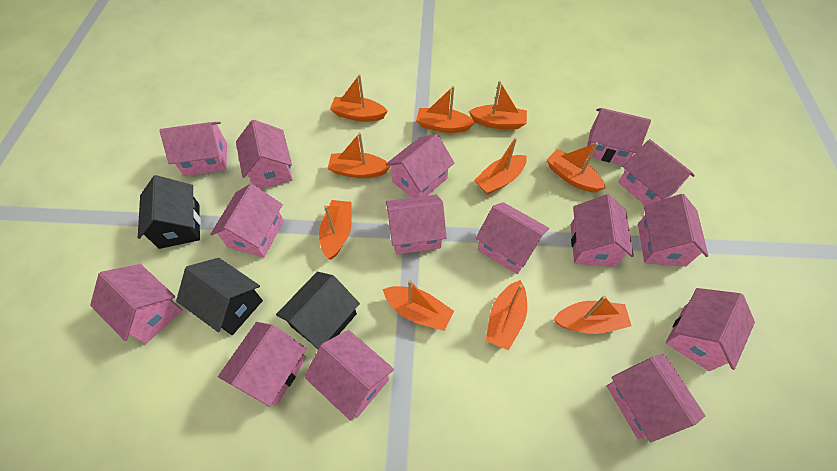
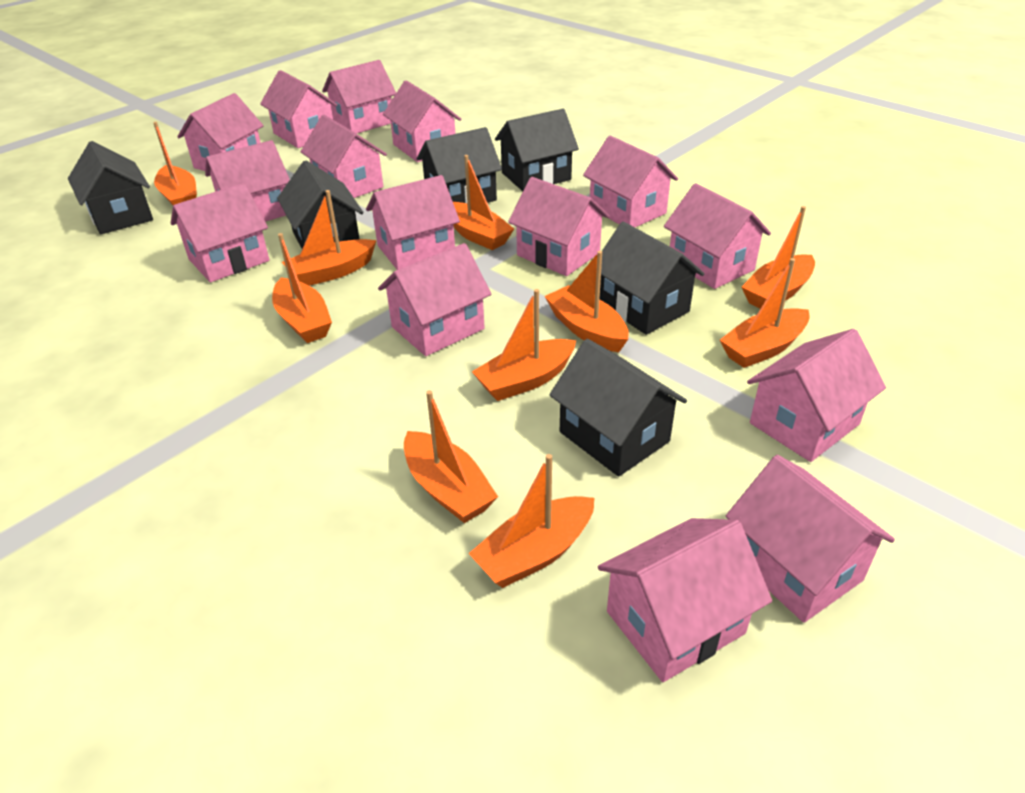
black house: 3 -> 6

